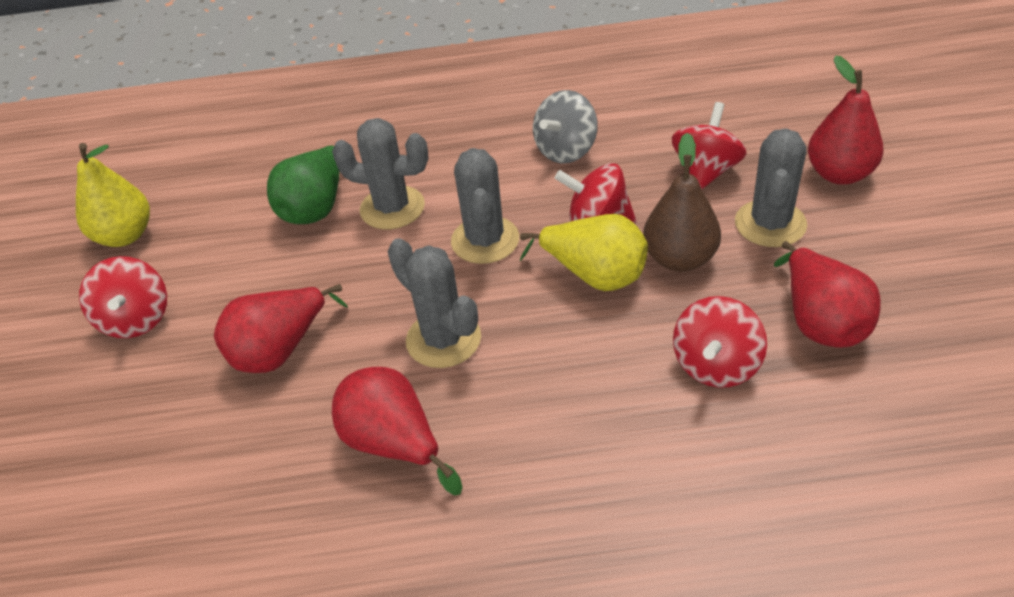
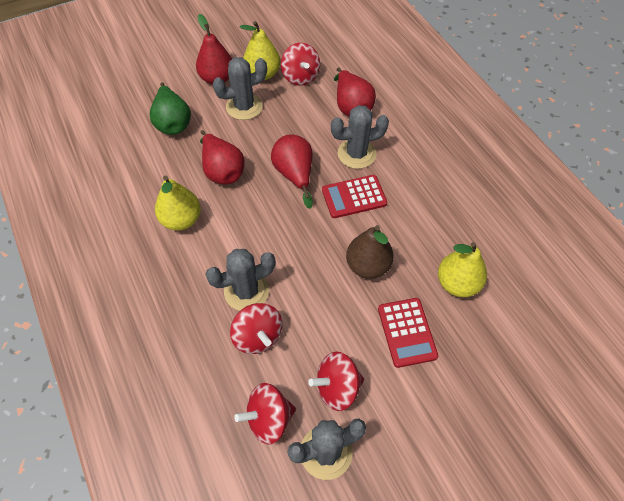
grey spinning top: 1 -> 0
red calculator: 0 -> 2
yellow pear: 2 -> 3

